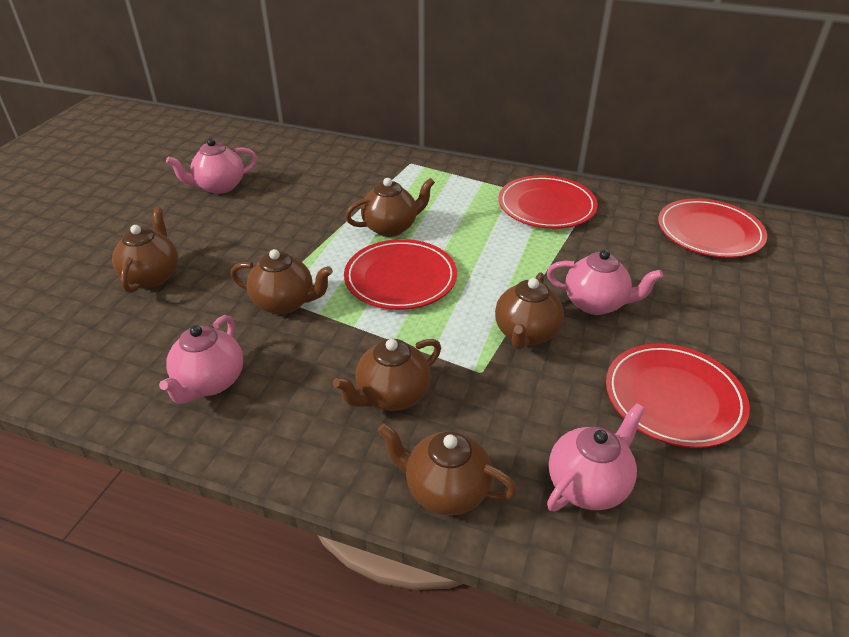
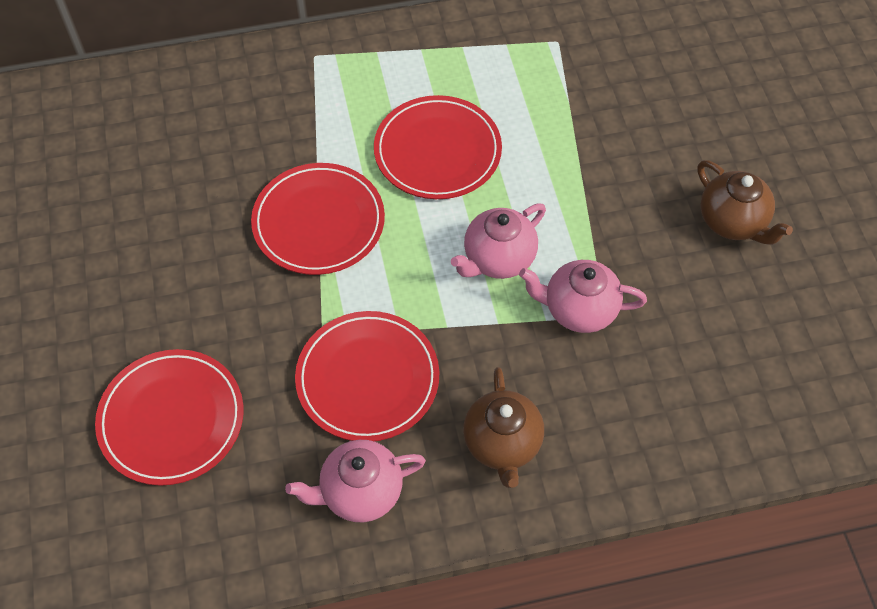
brown teapot: 6 -> 2
pink teapot: 4 -> 3

